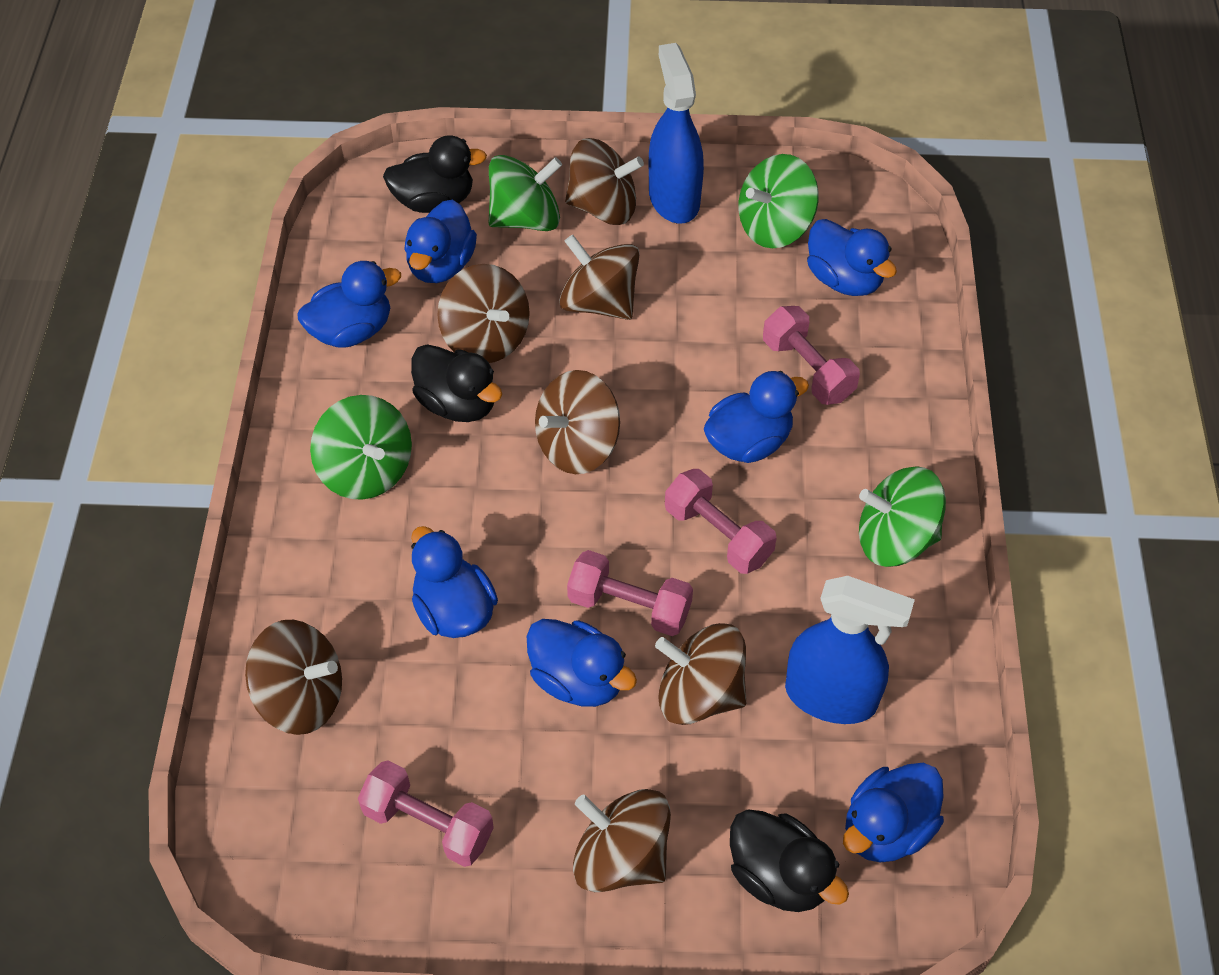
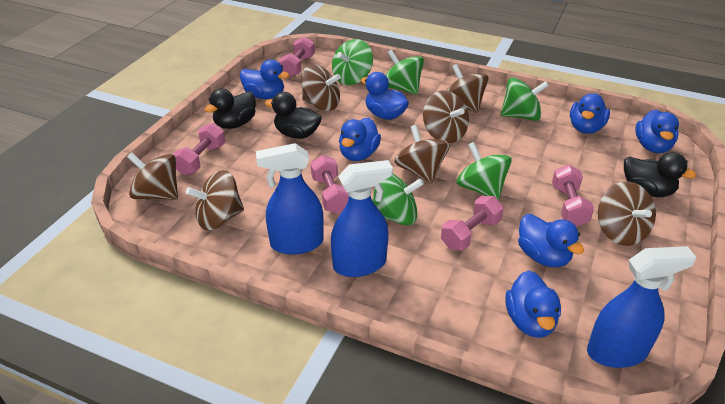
blue spray bottle: 2 -> 3
green spinning top: 4 -> 5
pink dumbbell: 4 -> 5

